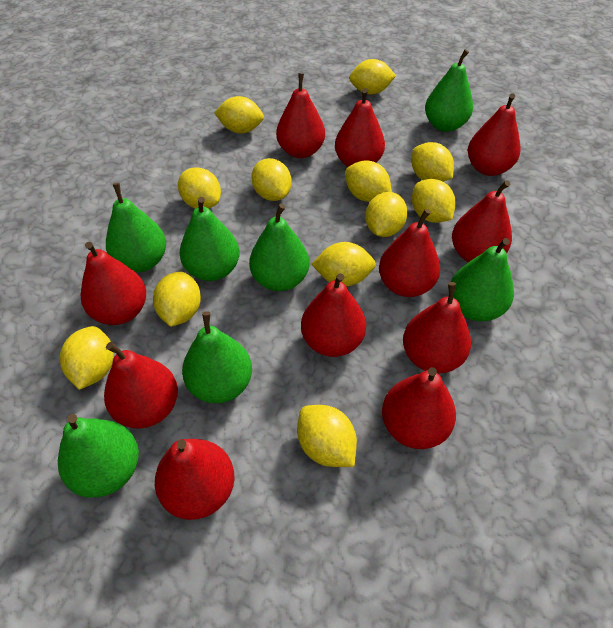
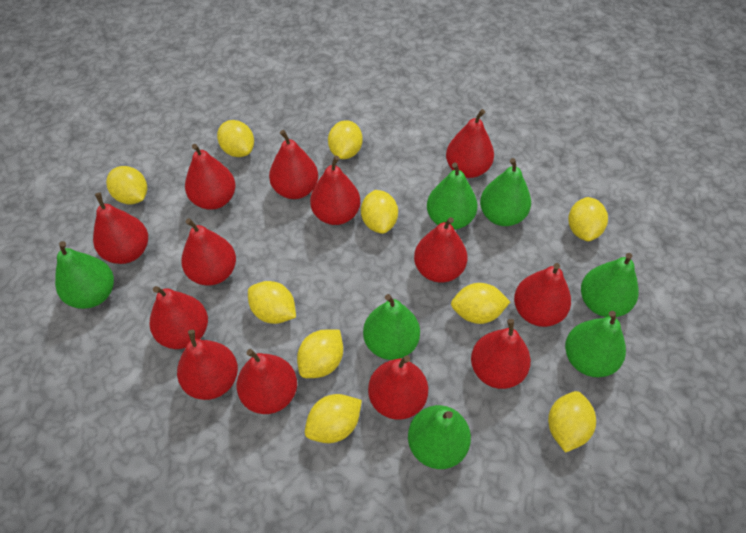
red pear: 11 -> 13
yellow lemon: 12 -> 10

